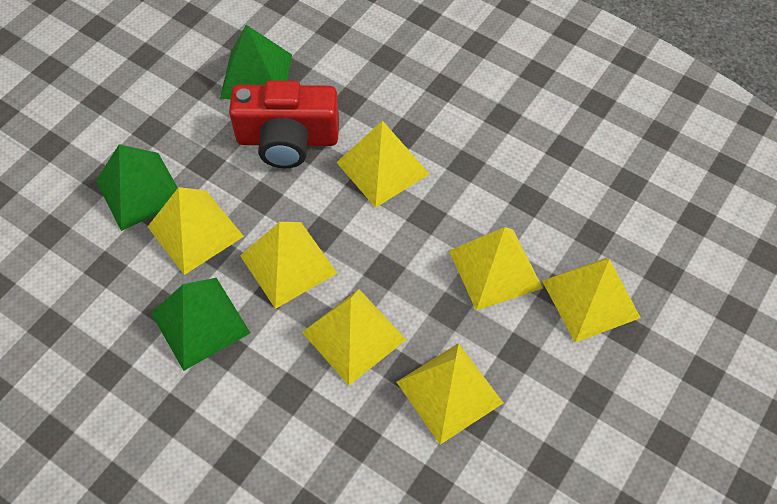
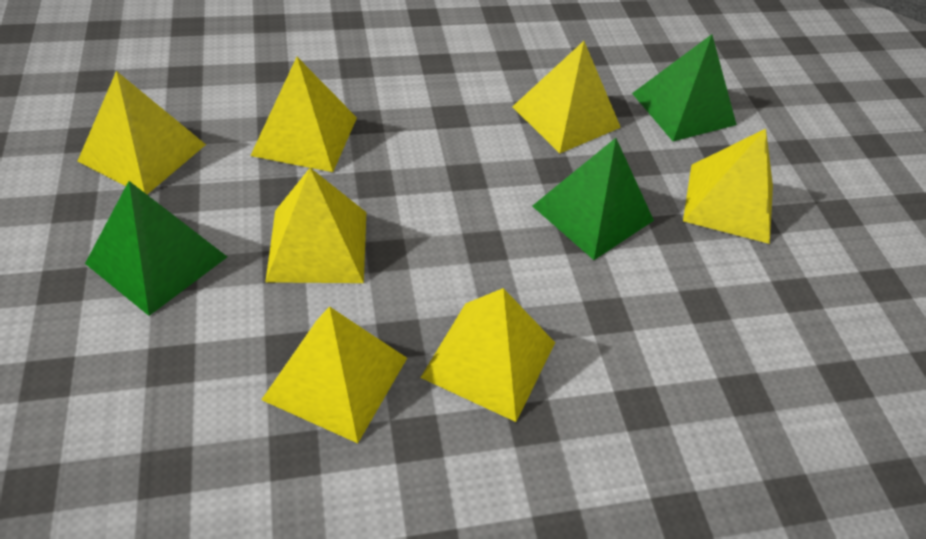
red camera: 1 -> 0

